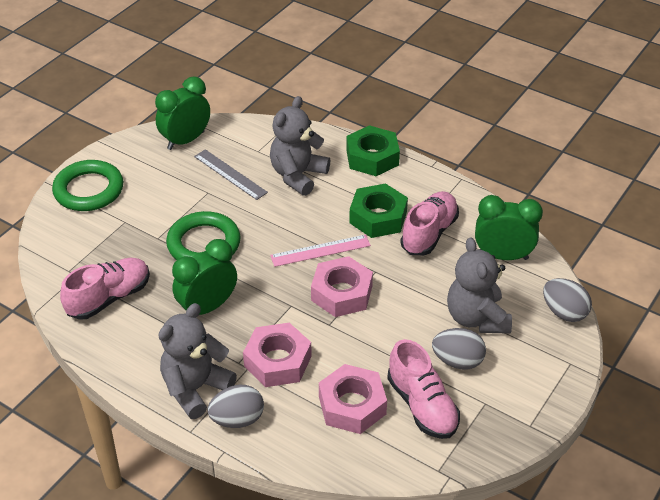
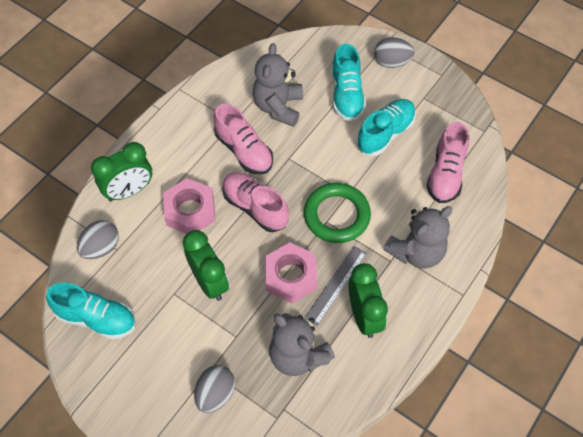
green nut: 2 -> 0
green ring: 2 -> 1
pink nut: 3 -> 2
pink ruler: 1 -> 0
turquoise shoe: 0 -> 3

